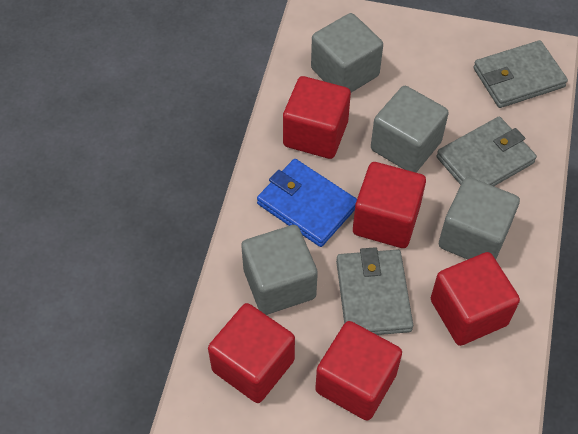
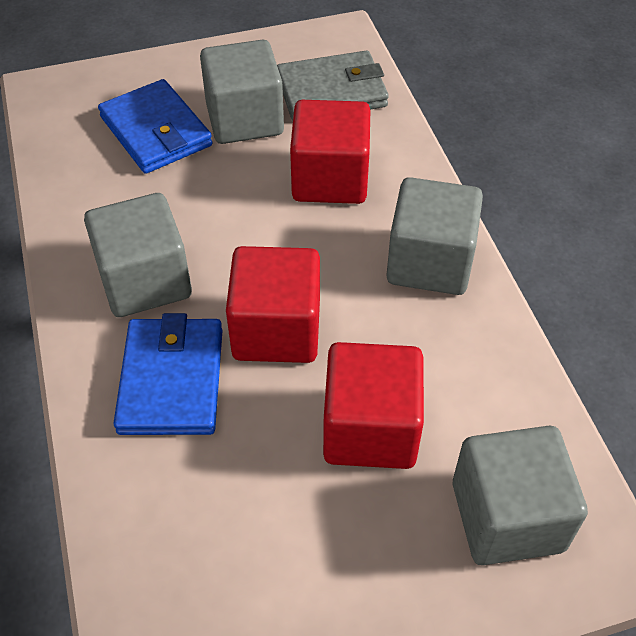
blue wallet: 1 -> 2
grey wallet: 3 -> 1
red cube: 5 -> 3

